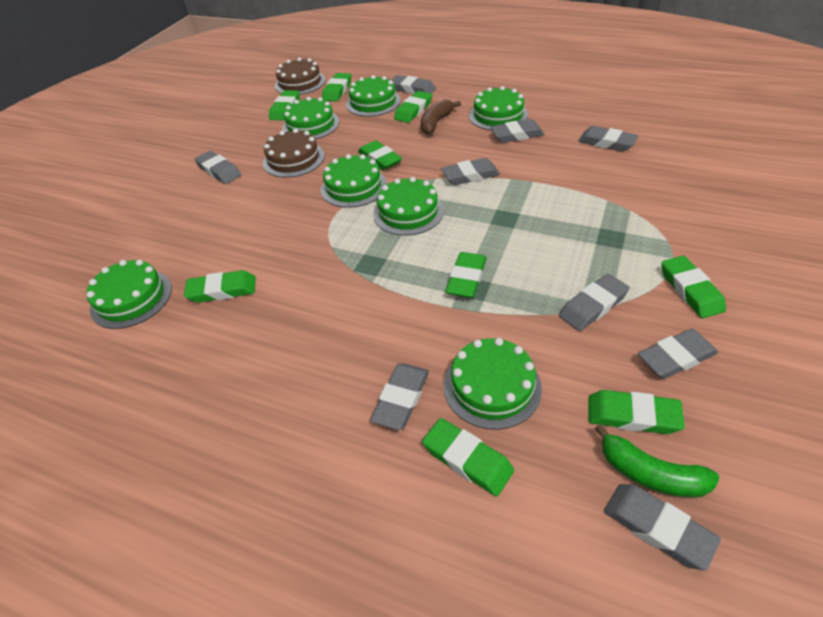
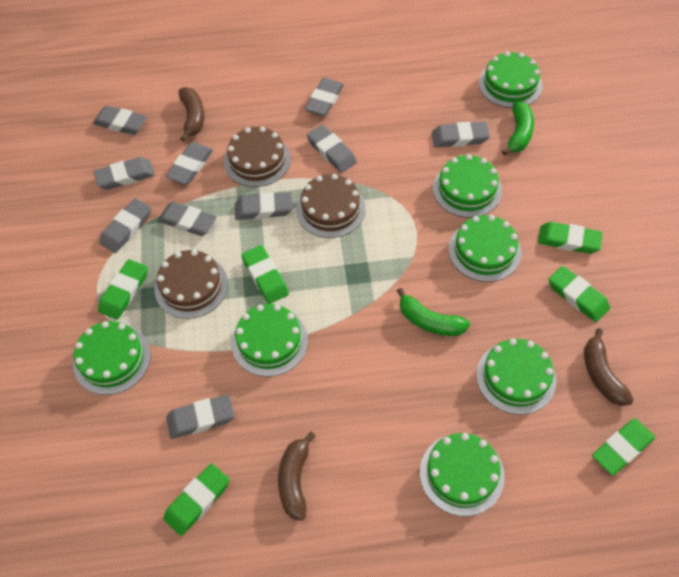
brown banana: 1 -> 3
brown cake: 2 -> 3
green banana: 1 -> 2
green eraser: 9 -> 6
grey eraser: 9 -> 10

